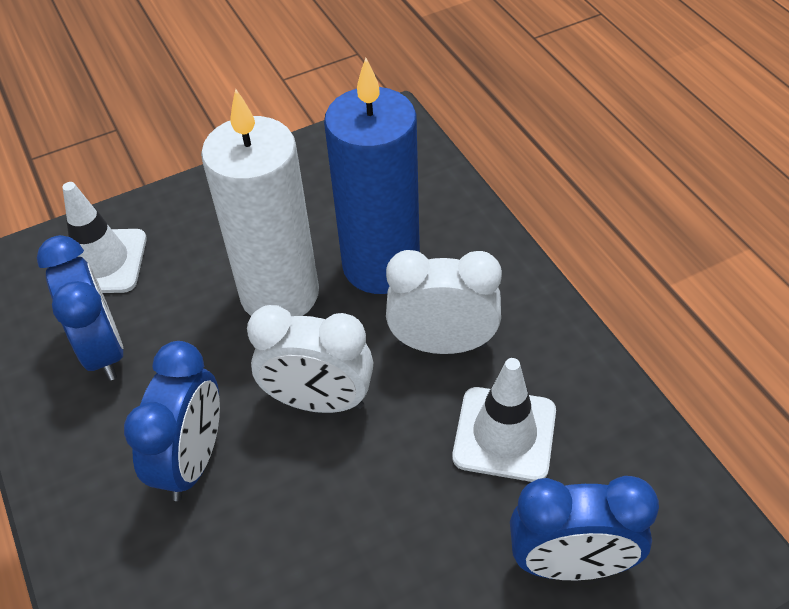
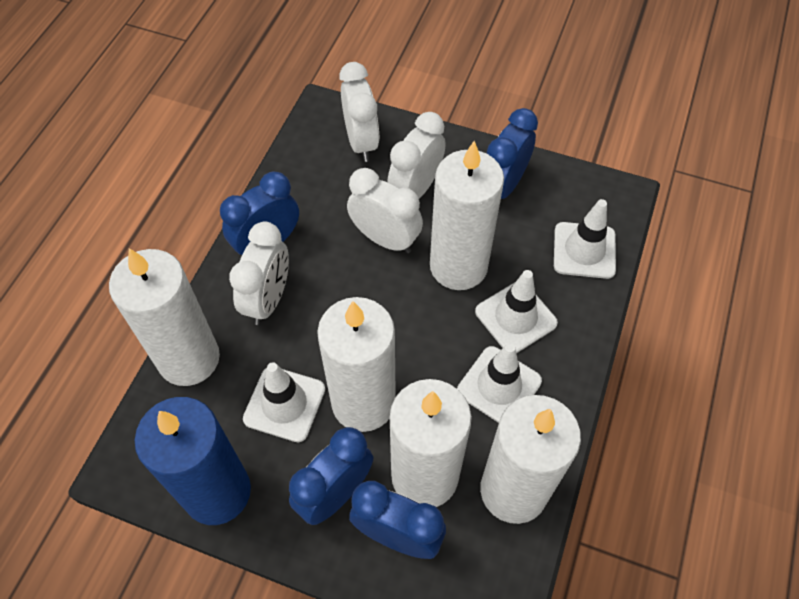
blue clock: 3 -> 4
white candle: 1 -> 5
white clock: 2 -> 4
white traffic cone: 2 -> 4

